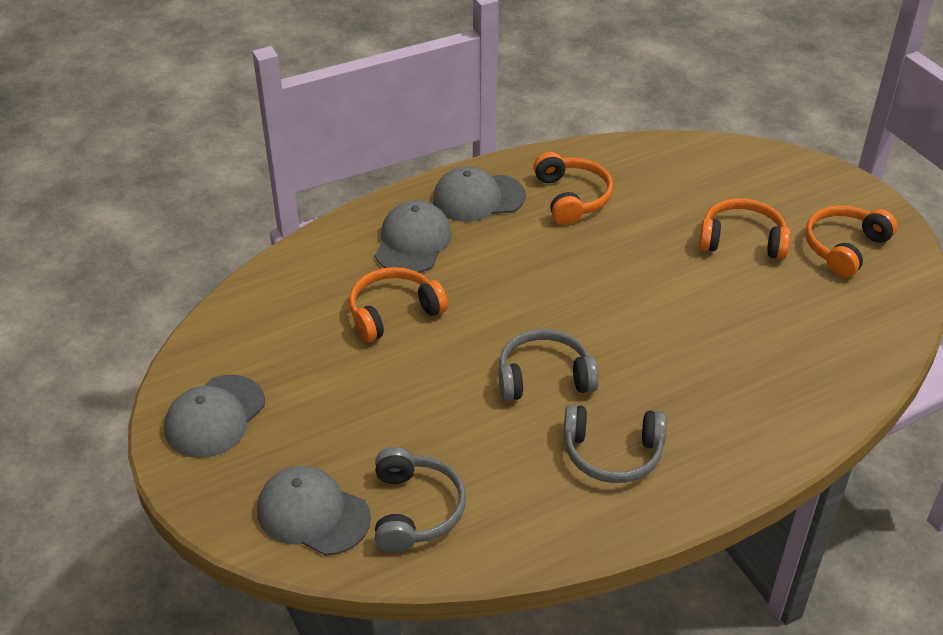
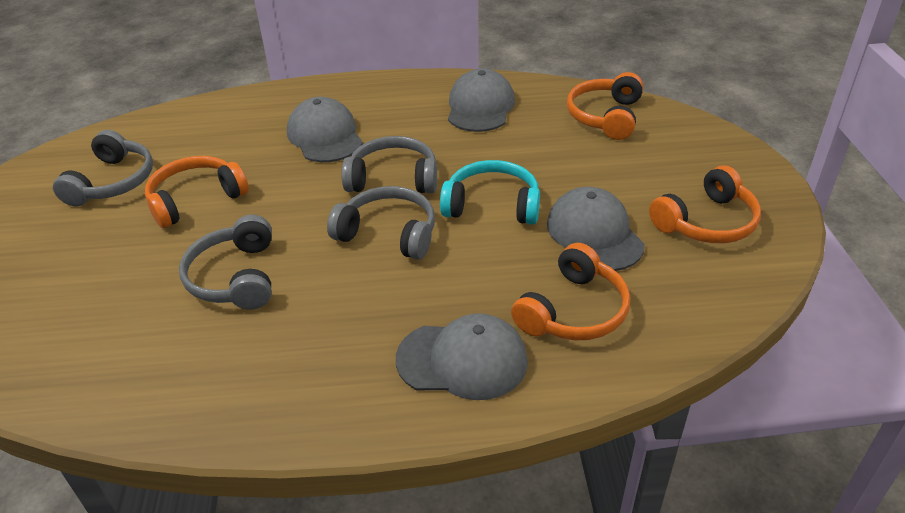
grey headphones: 3 -> 4
turquoise headphones: 0 -> 1

